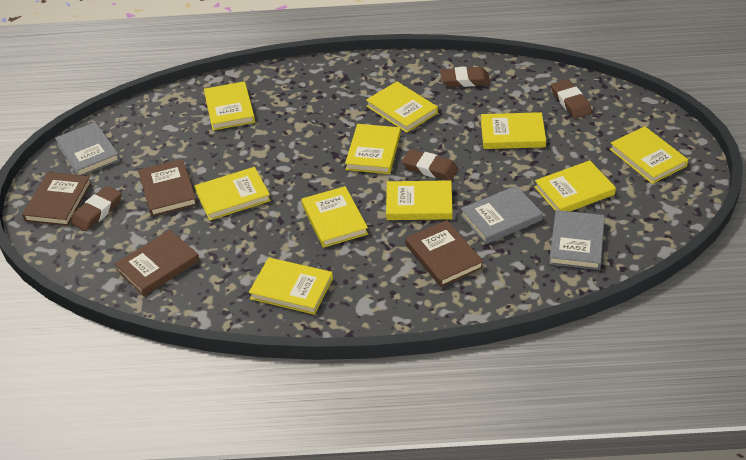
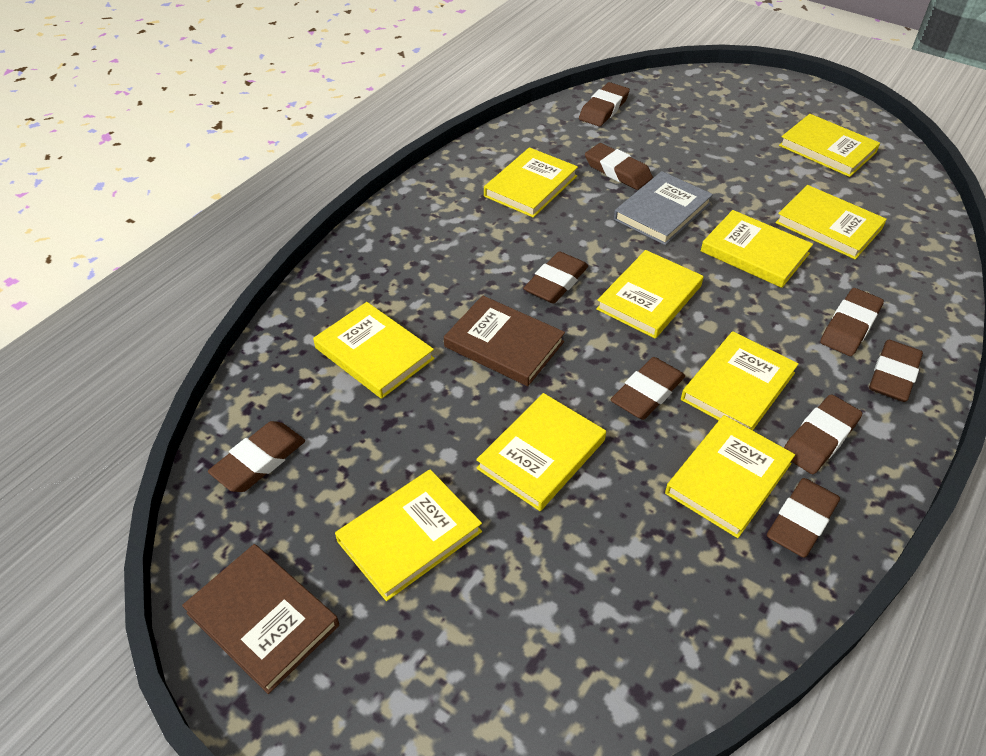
brown book: 4 -> 2
brown eraser: 4 -> 9
grey book: 3 -> 1

